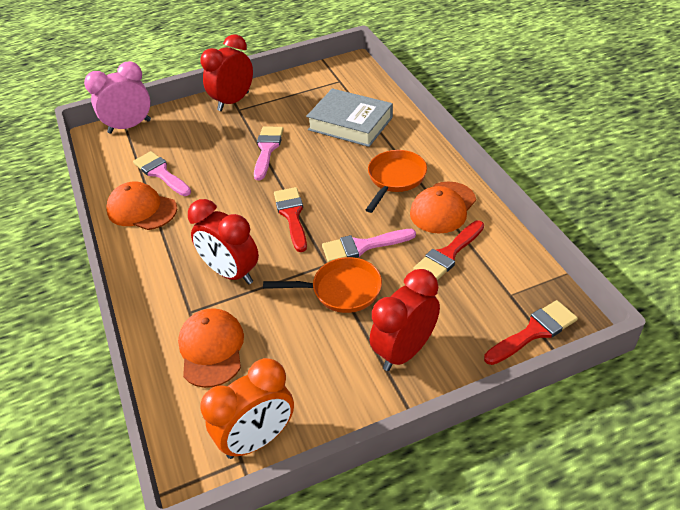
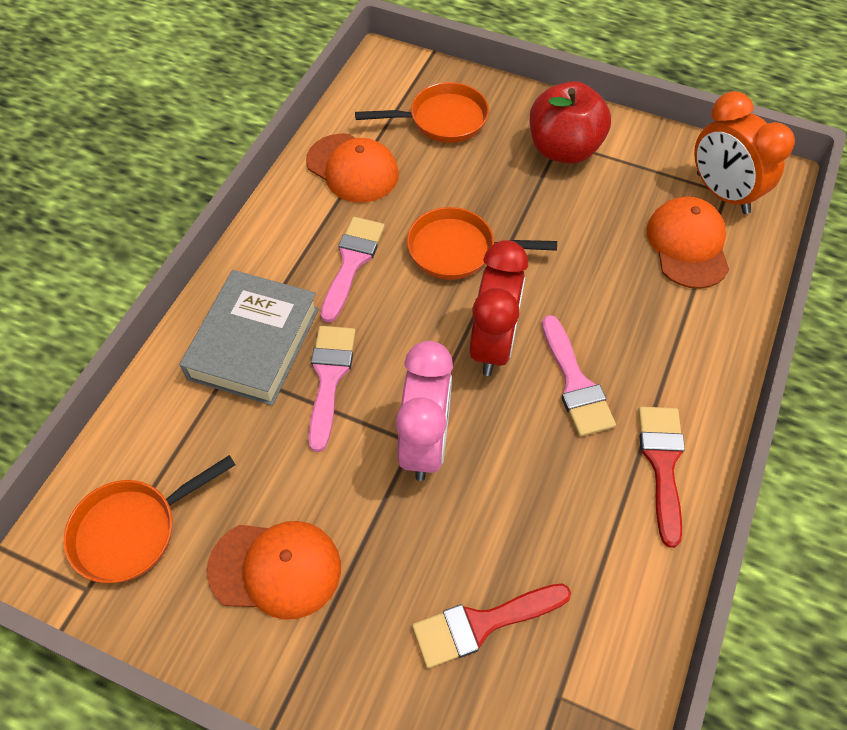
orange pan: 2 -> 3
red apple: 0 -> 1
red brush: 3 -> 2
red clock: 3 -> 1

